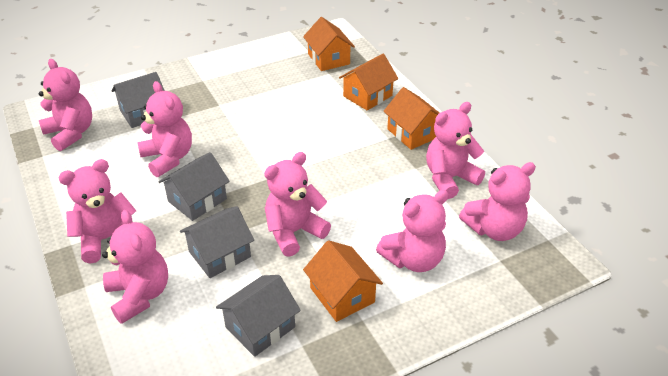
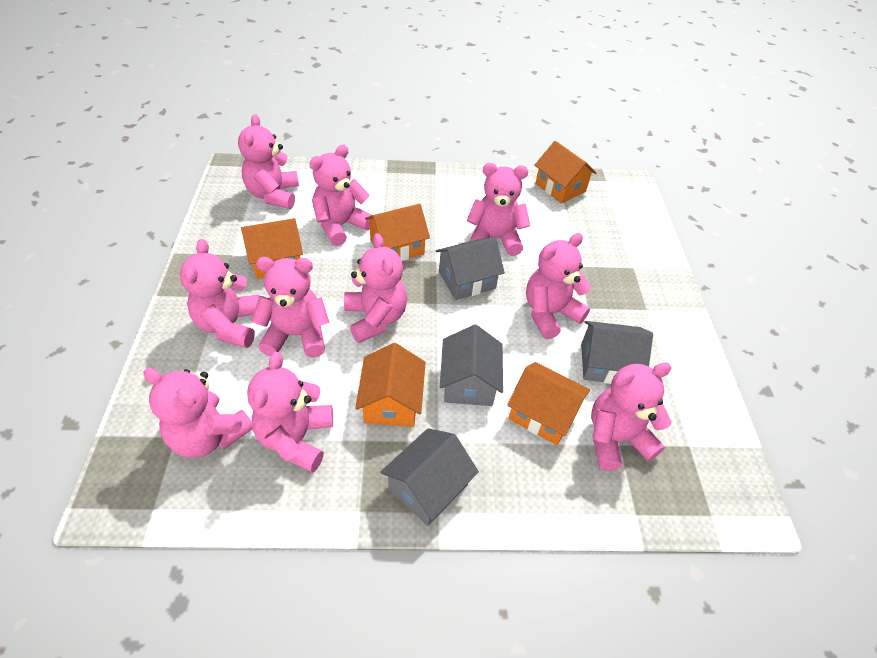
orange house: 4 -> 5
pink teddy bear: 8 -> 10

